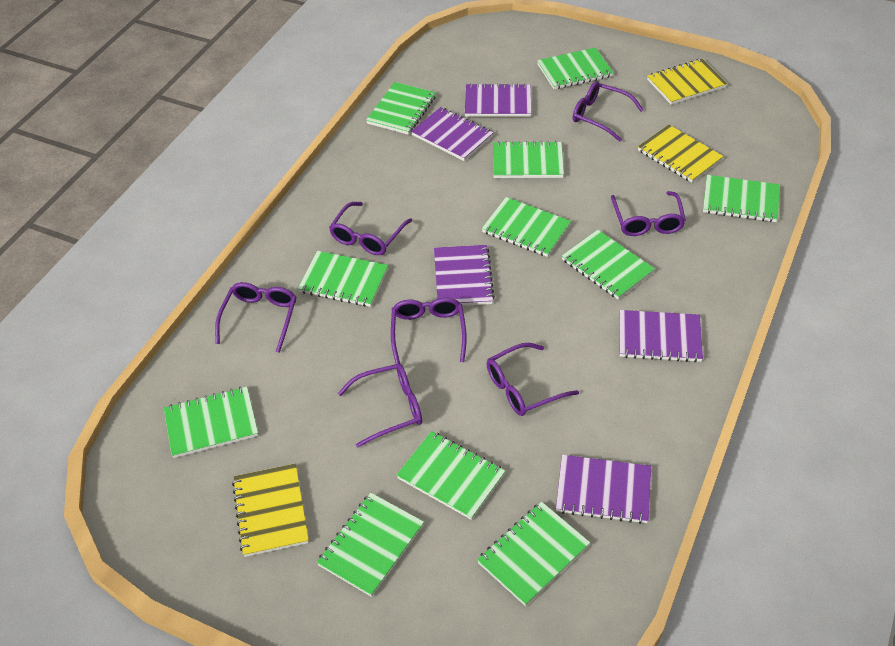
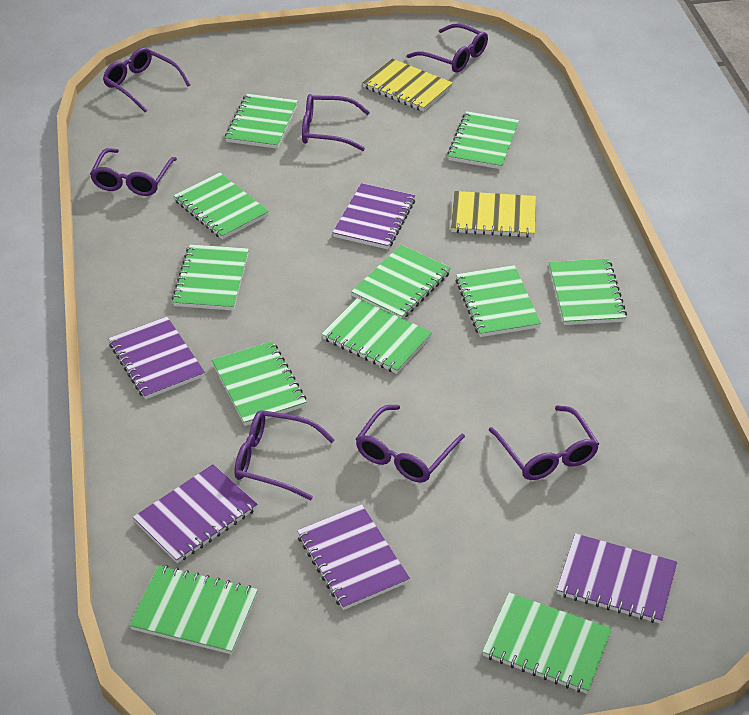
yellow notebook: 3 -> 2

